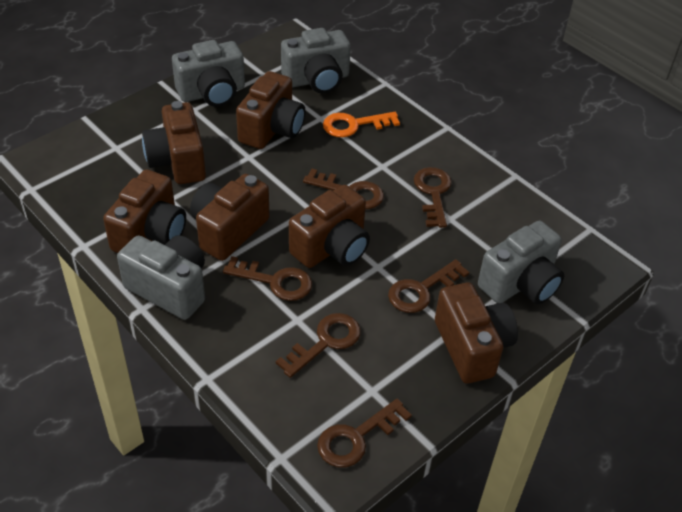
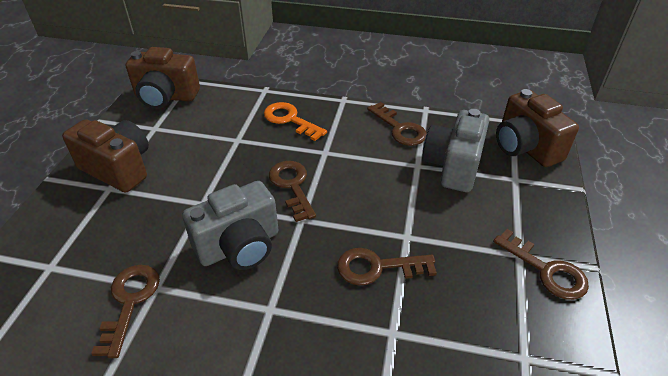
brown camera: 6 -> 3
brown key: 6 -> 5
grey camera: 4 -> 2

